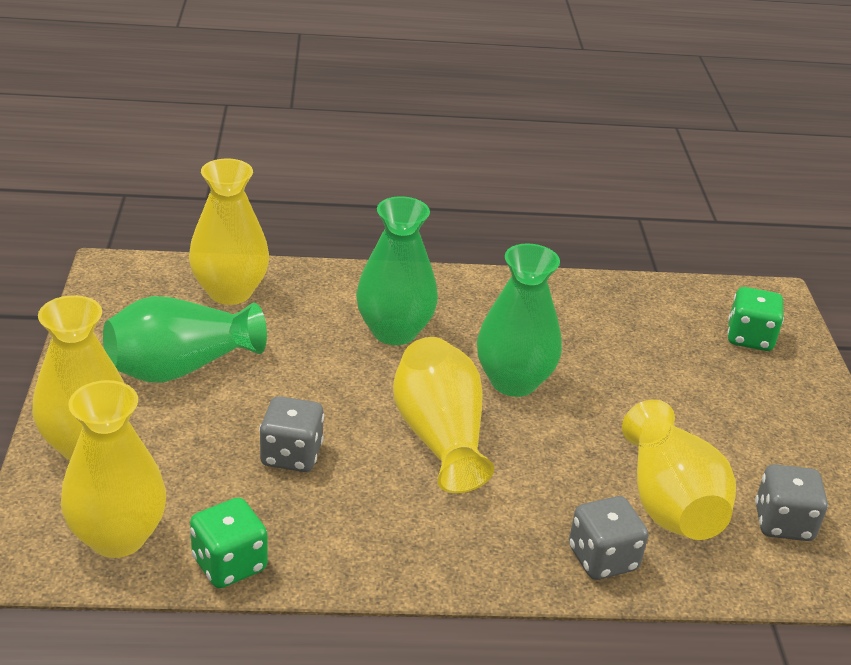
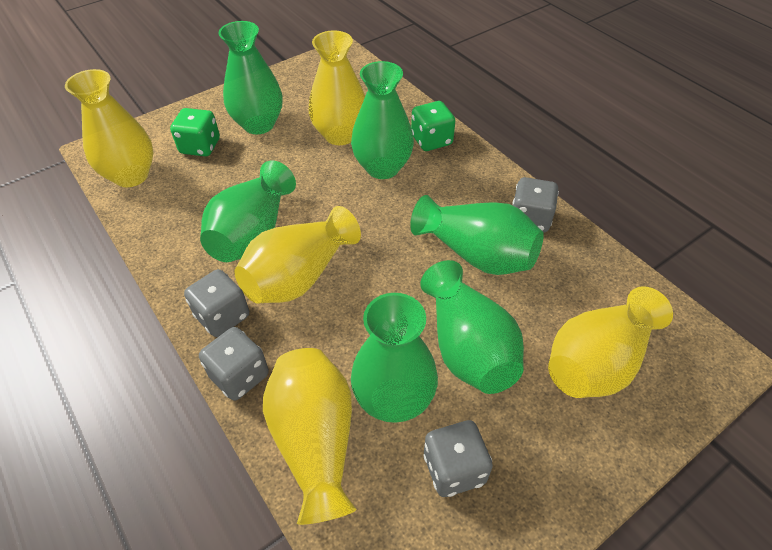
green vase: 3 -> 6
grey dice: 3 -> 4

